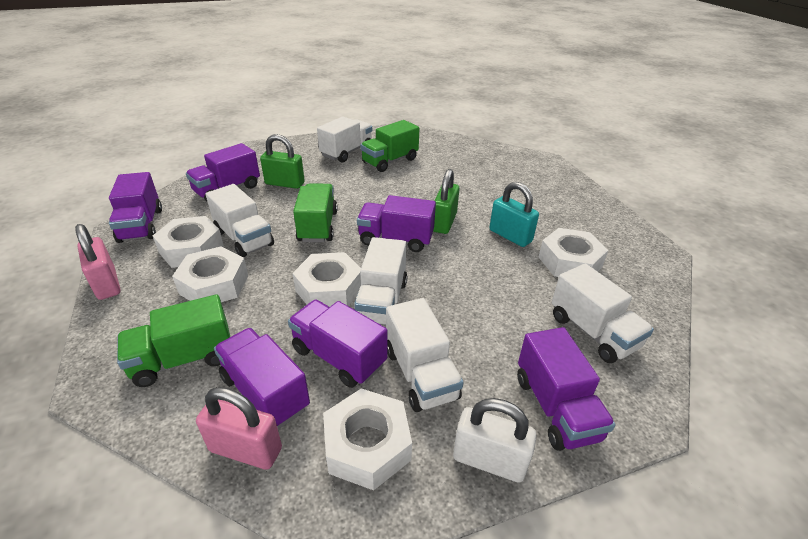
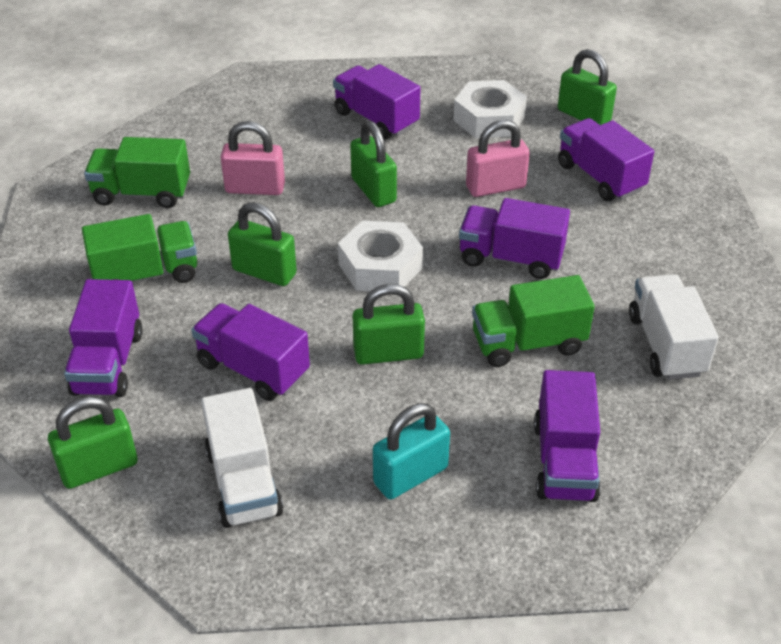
green padlock: 2 -> 5
white nut: 5 -> 2
white padlock: 1 -> 0
white truck: 5 -> 2

